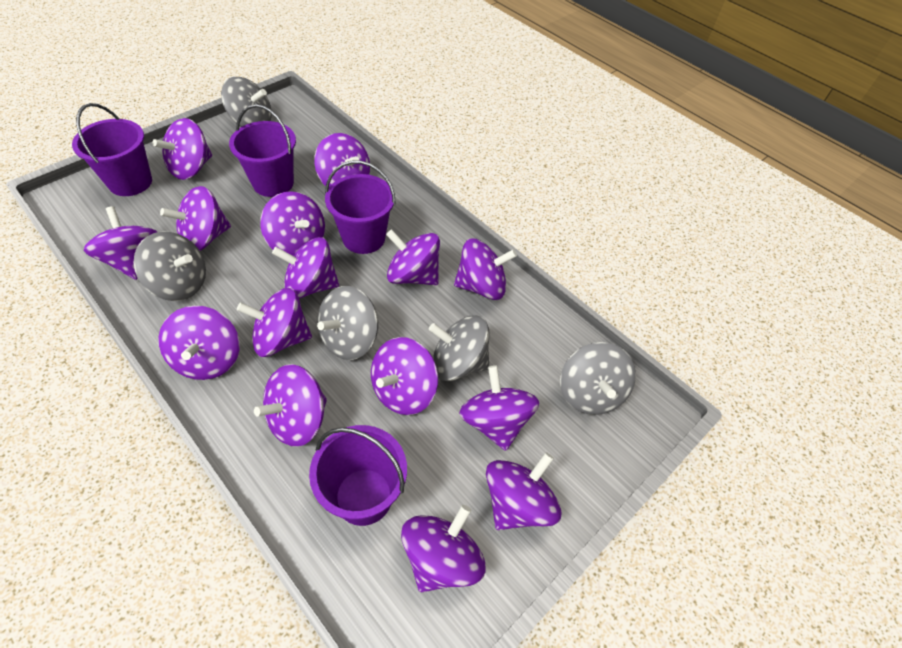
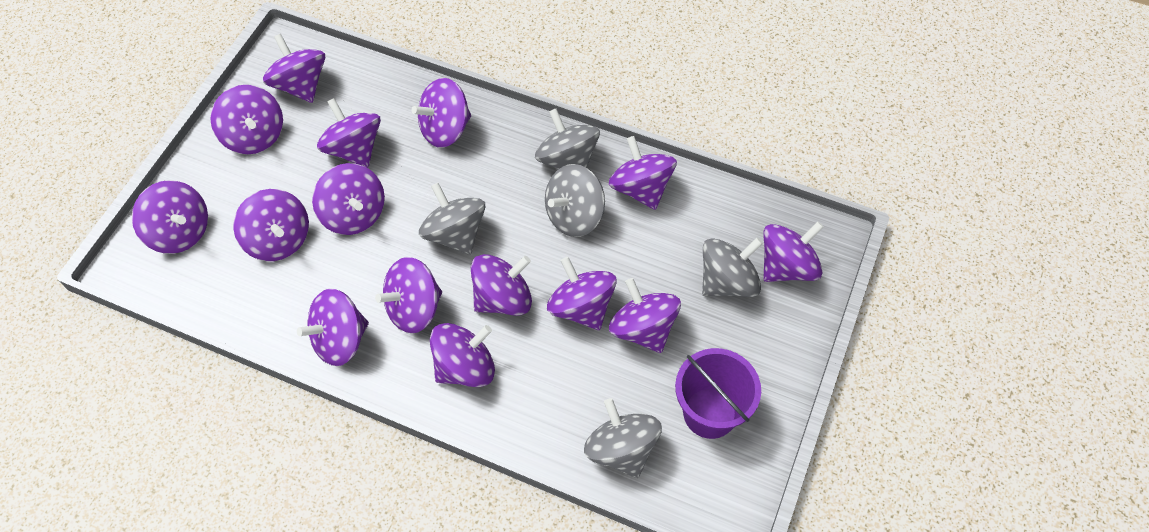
purple bucket: 4 -> 1

